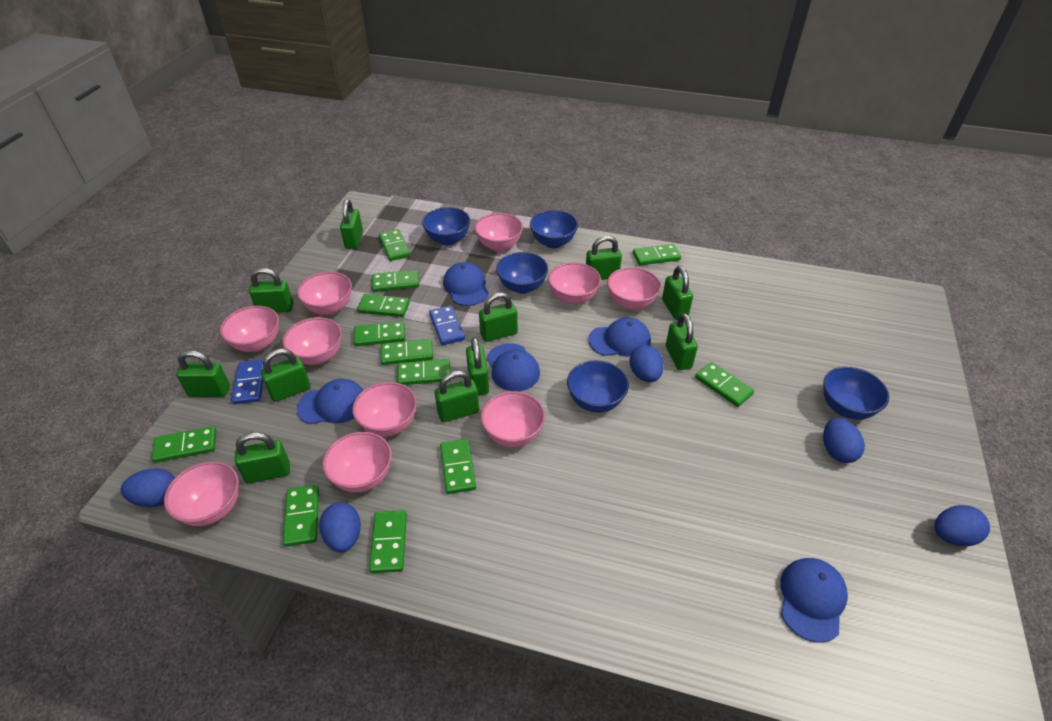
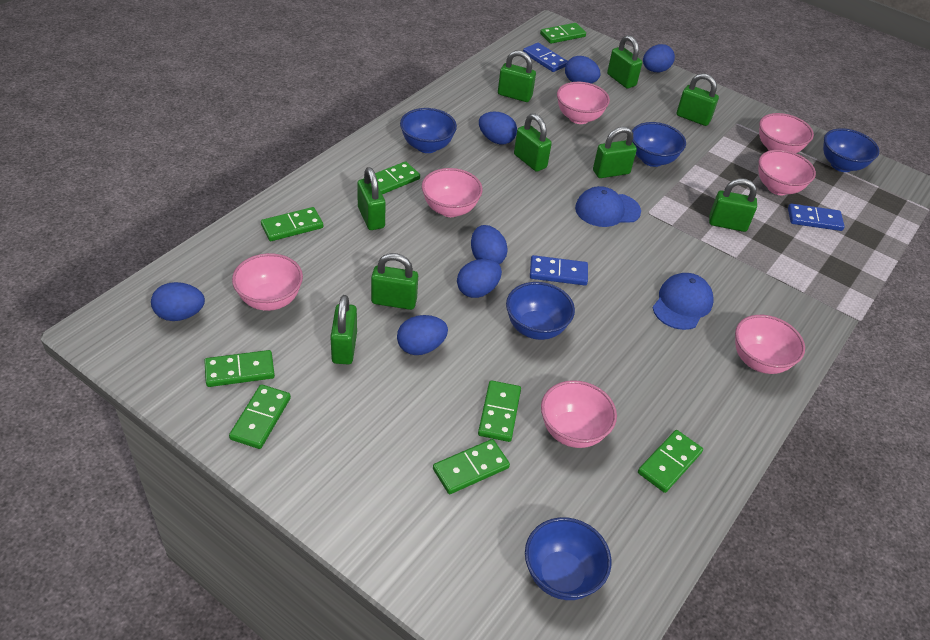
blue cap: 5 -> 2
blue domino: 2 -> 3
blue egg: 5 -> 7
green domino: 12 -> 8
green padlock: 11 -> 9
pink bowl: 10 -> 7

